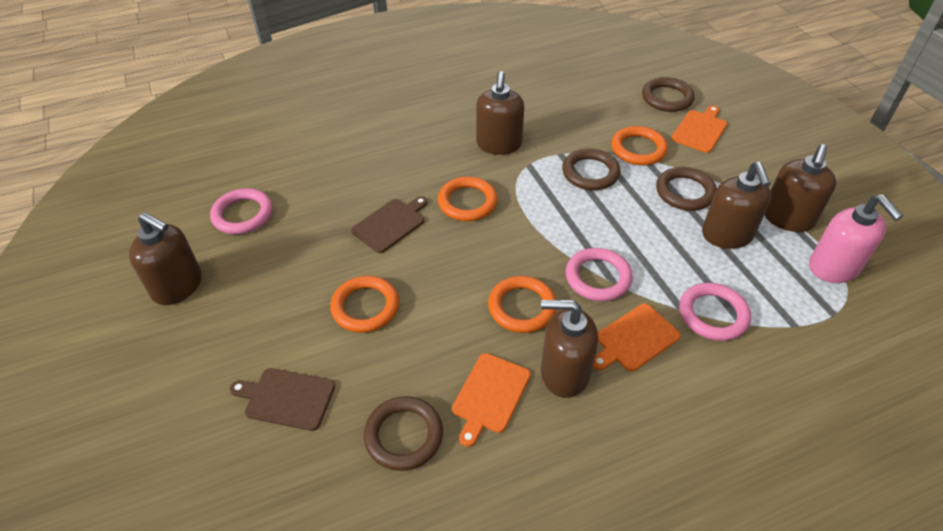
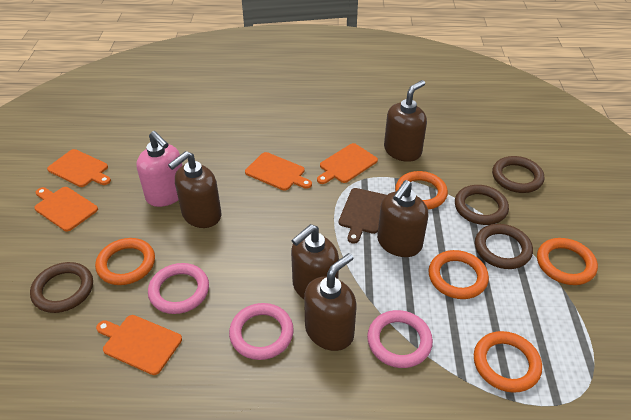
brown cutting board: 2 -> 1
orange cutting board: 3 -> 5
orange ring: 4 -> 5

